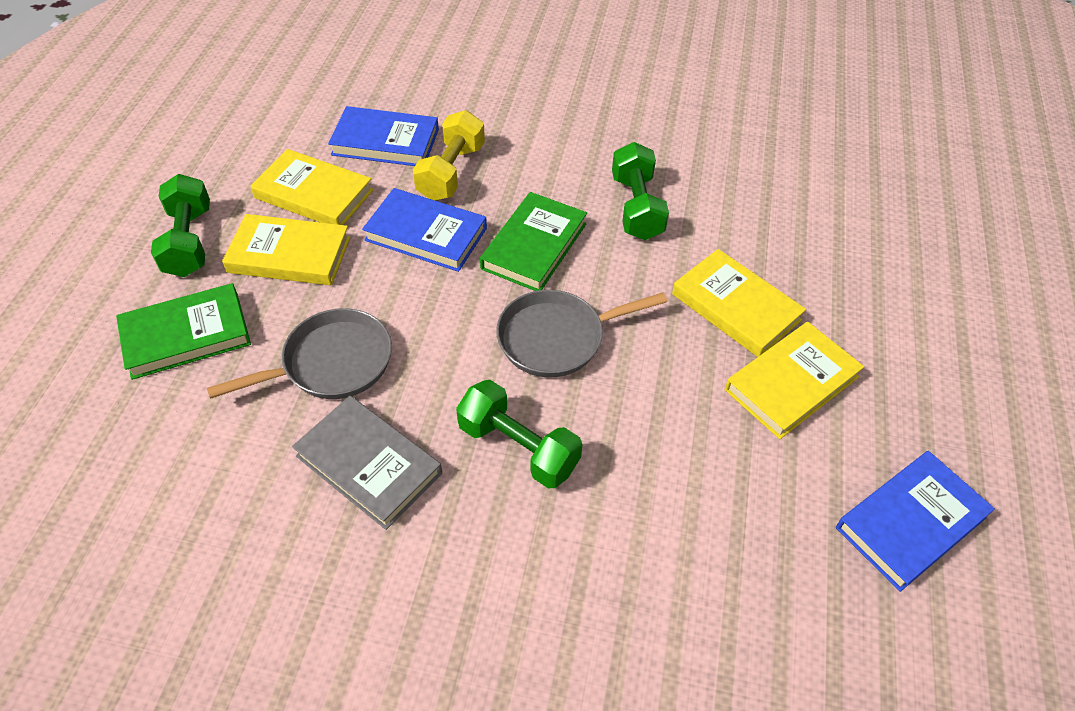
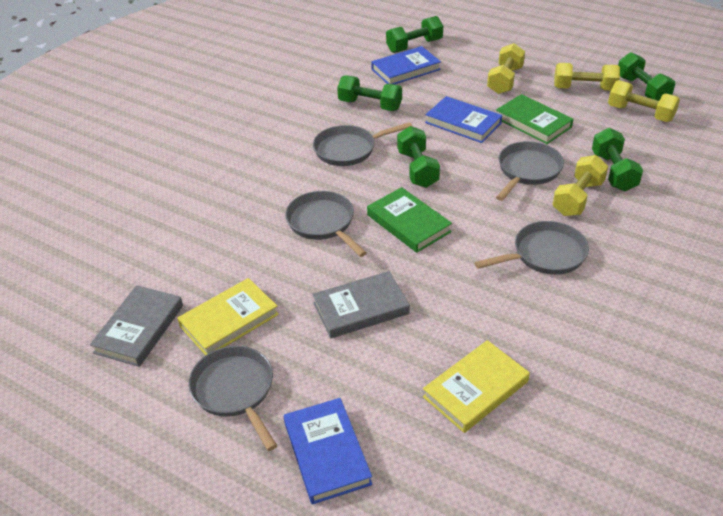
green dumbbell: 3 -> 5
grey book: 1 -> 2
grey pan: 2 -> 5
yellow book: 4 -> 2
yellow dumbbell: 1 -> 4

